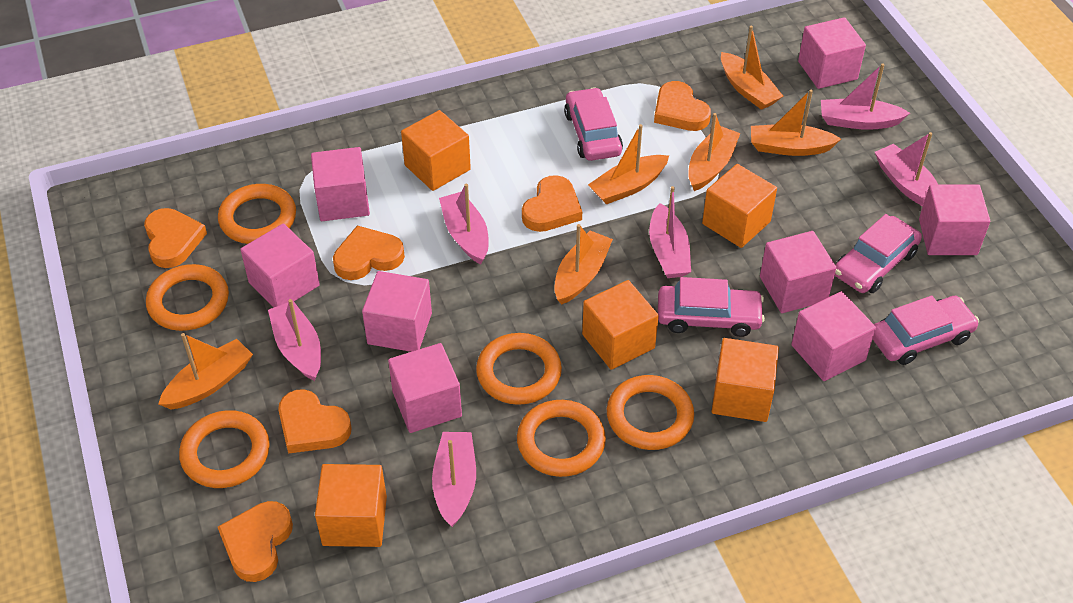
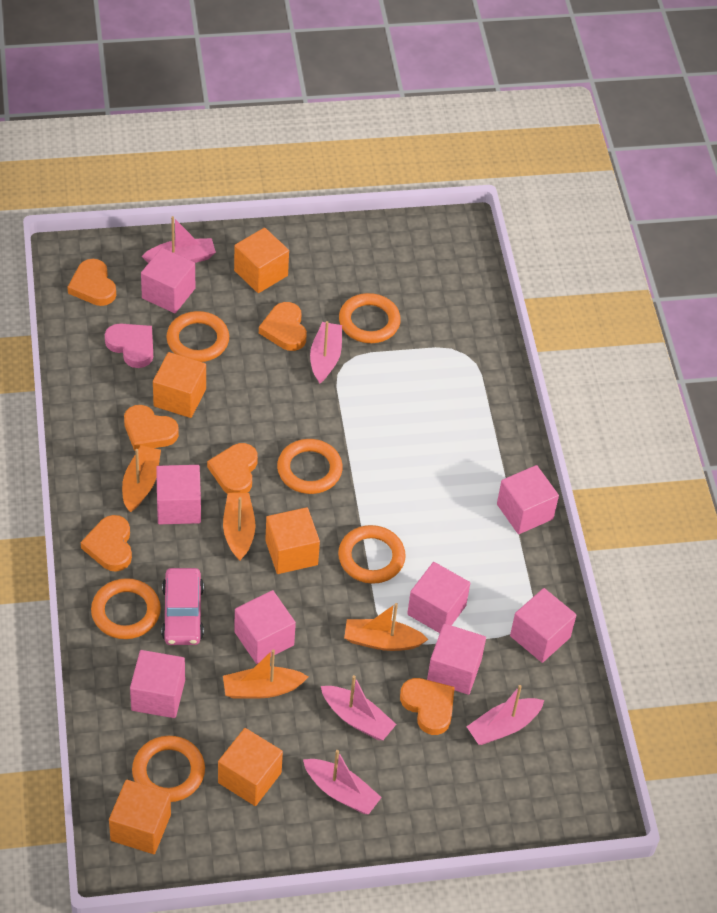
orange boat: 6 -> 4
pink boat: 6 -> 5
pink car: 4 -> 1
pink heart: 0 -> 1

